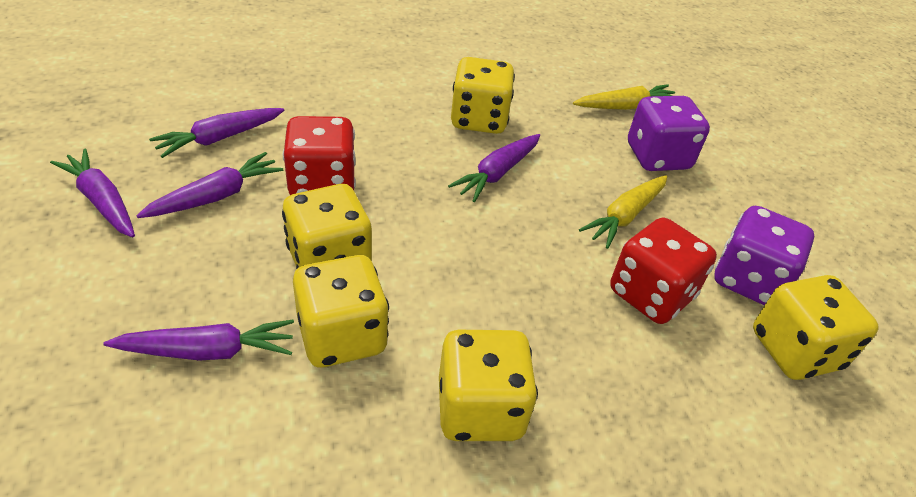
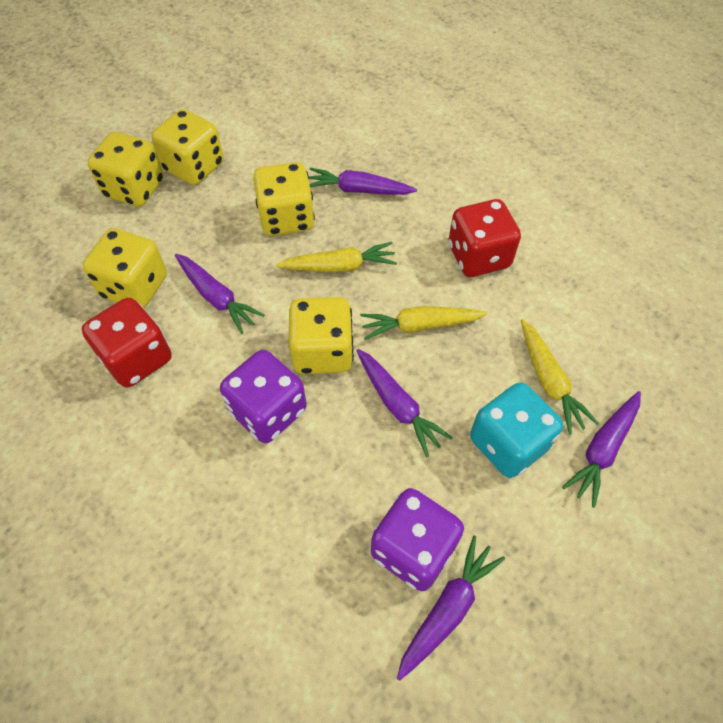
turquoise dice: 0 -> 1
yellow carrot: 2 -> 3

